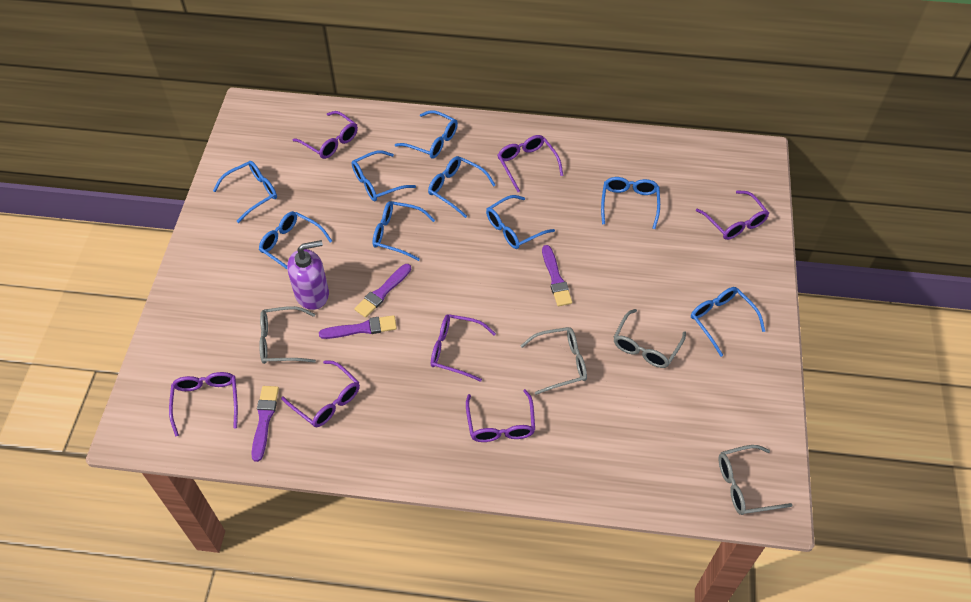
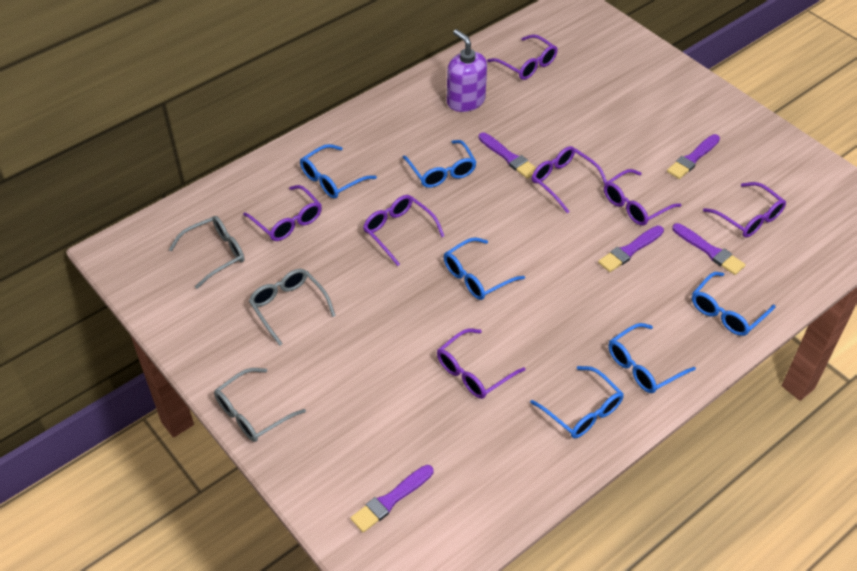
blue glasses: 9 -> 6
grey glasses: 4 -> 3
purple brush: 4 -> 5

